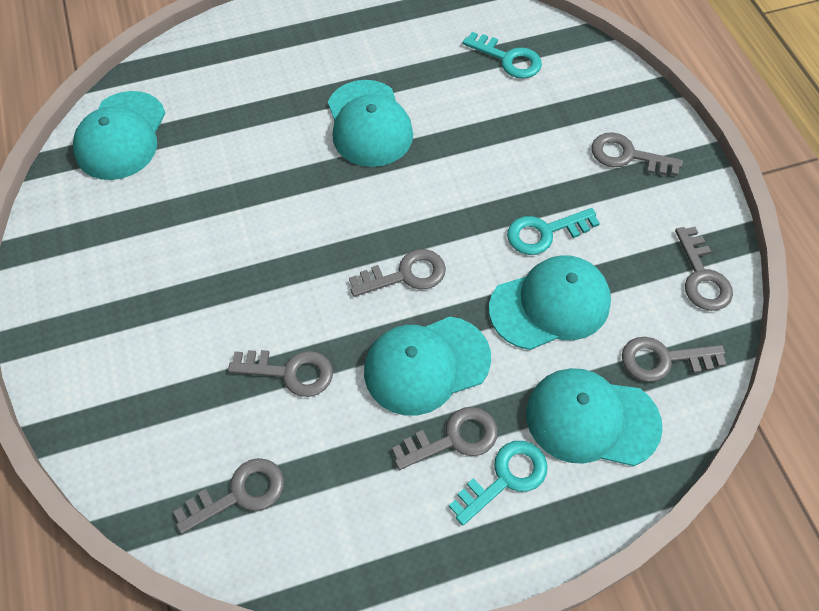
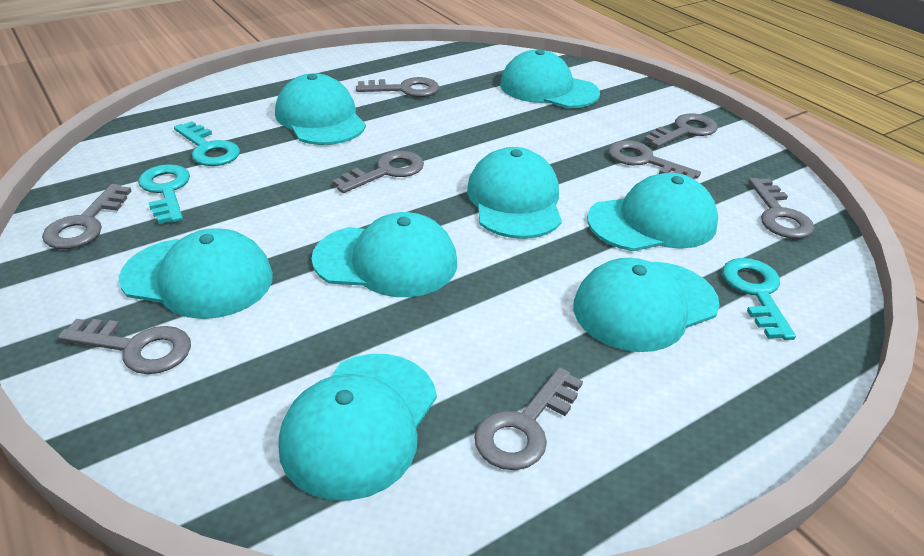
grey key: 7 -> 8
turquoise cap: 5 -> 8

